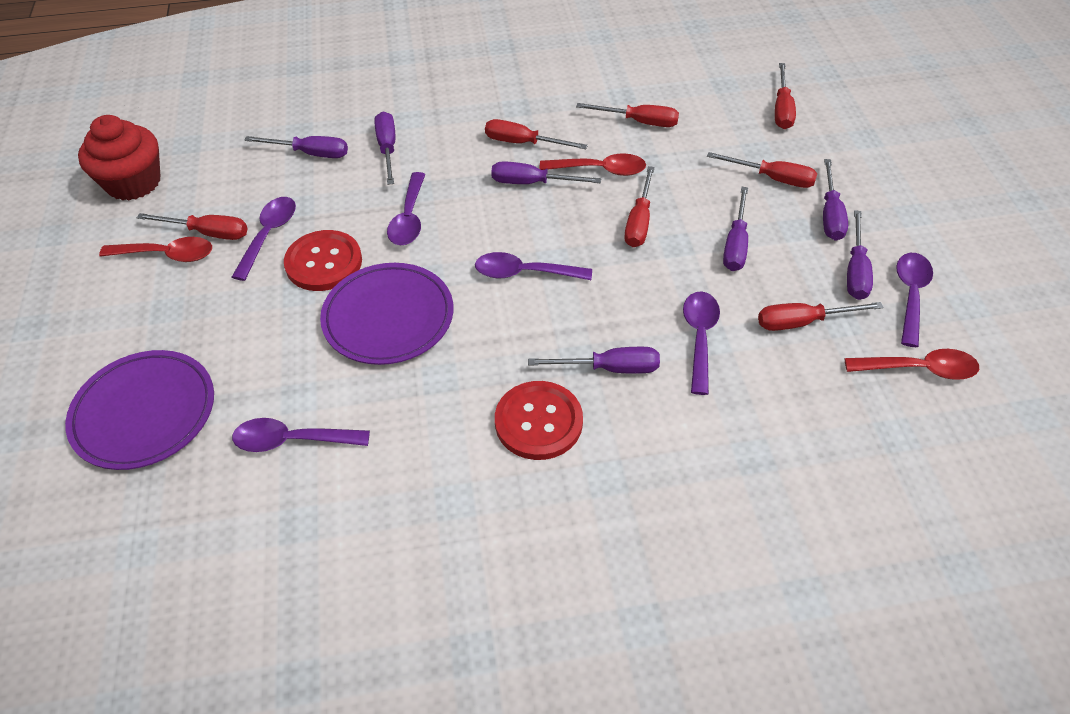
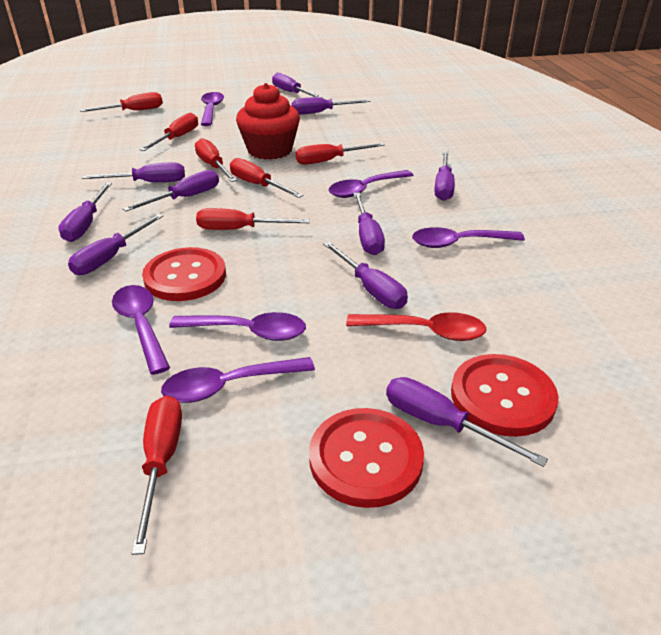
purple plate: 2 -> 0
purple screwdriver: 7 -> 10
red button: 2 -> 3
red spoon: 3 -> 1

